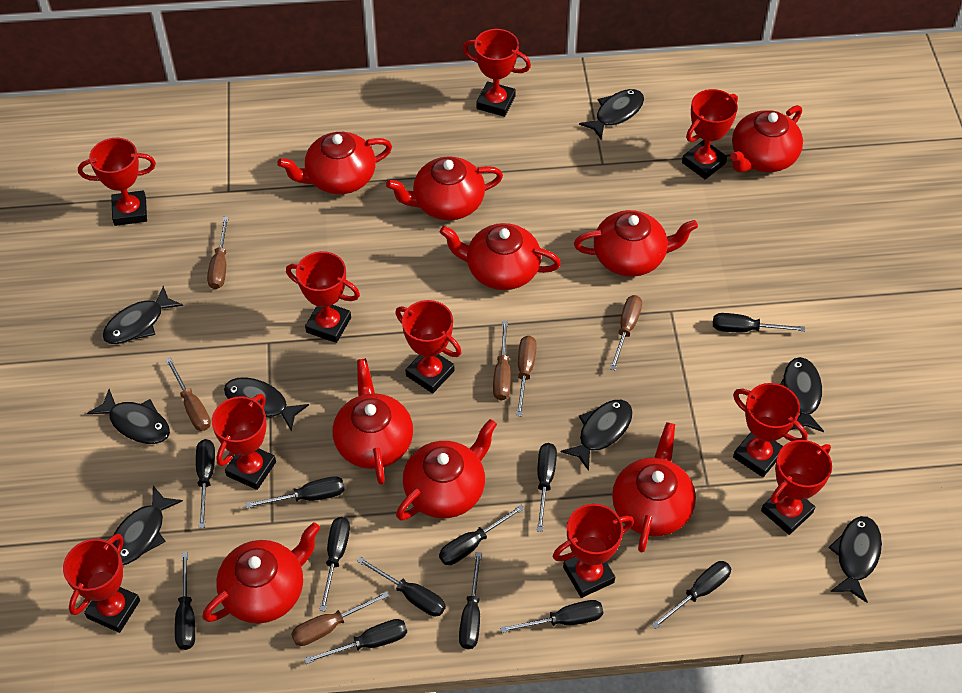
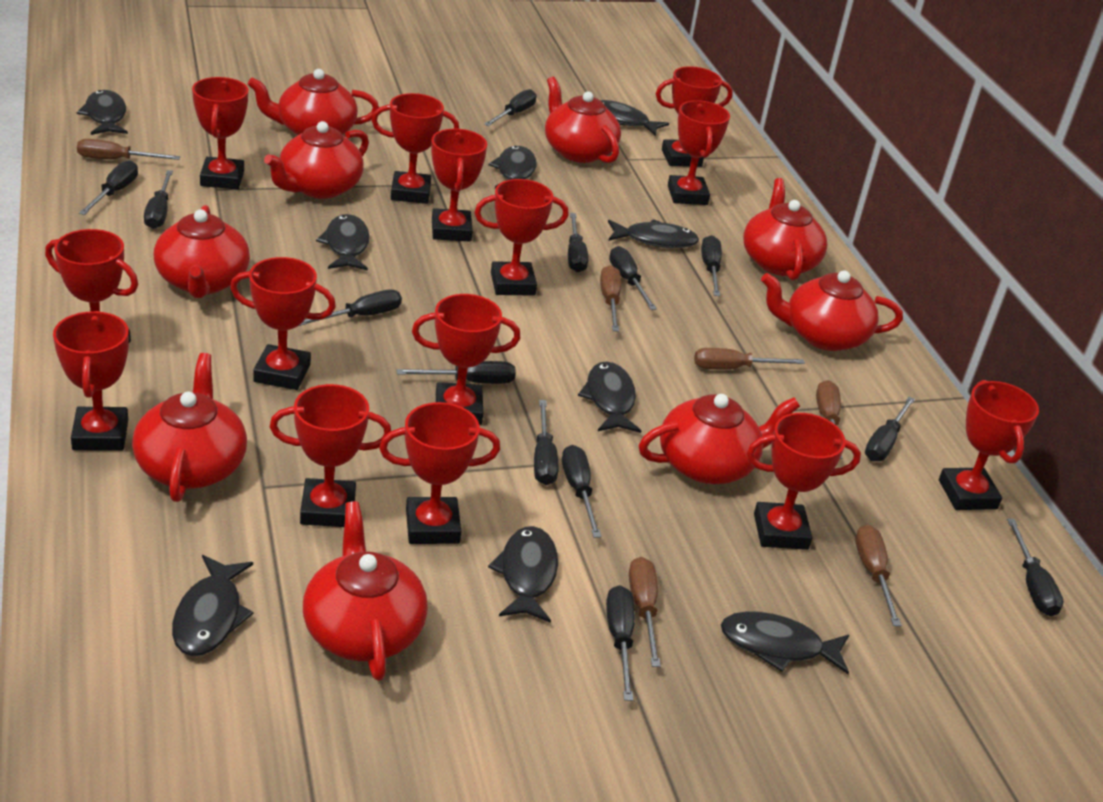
black fish: 8 -> 9
black screwdriver: 12 -> 13
red trophy: 10 -> 14

